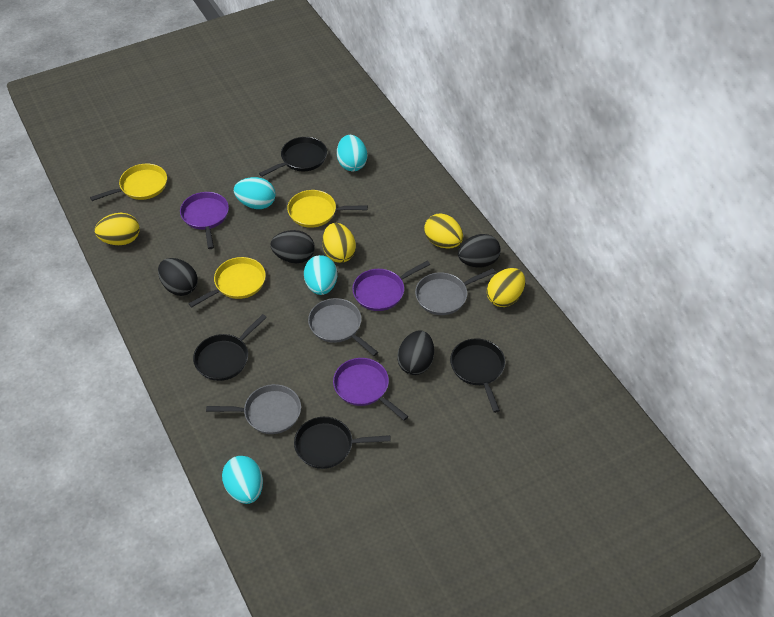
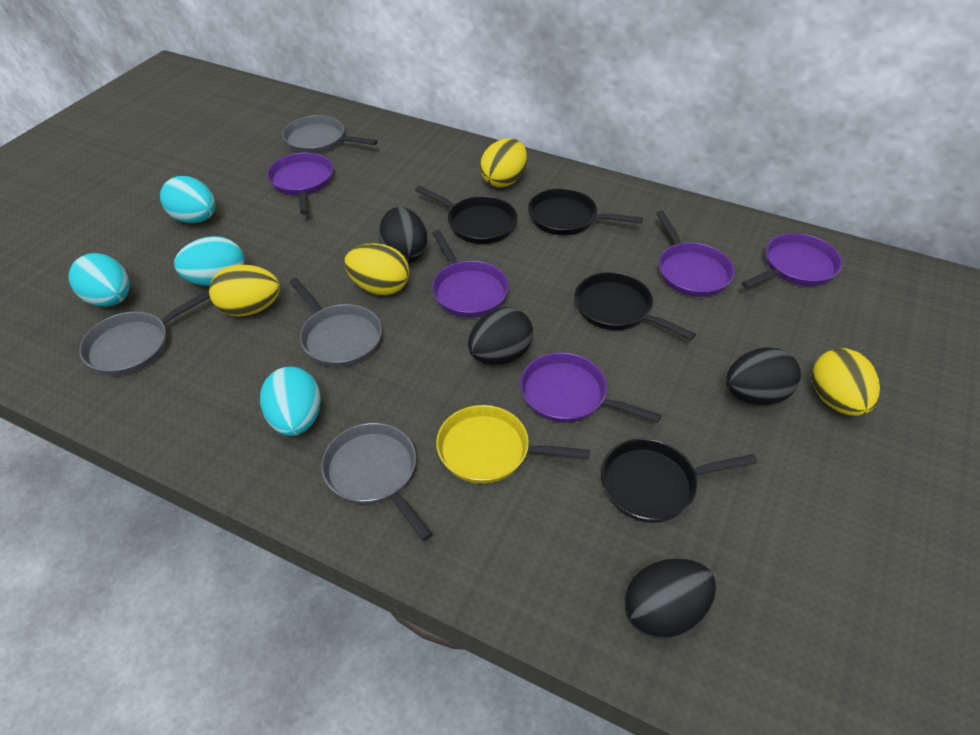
grey pan: 3 -> 4
purple pan: 3 -> 5
yellow pan: 3 -> 1

